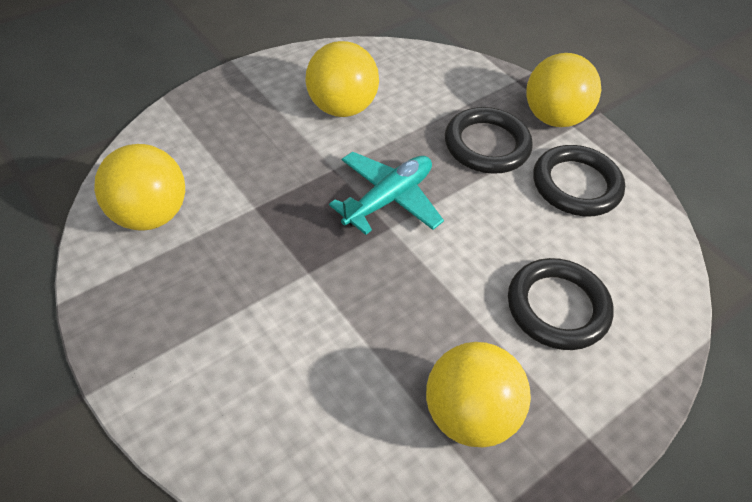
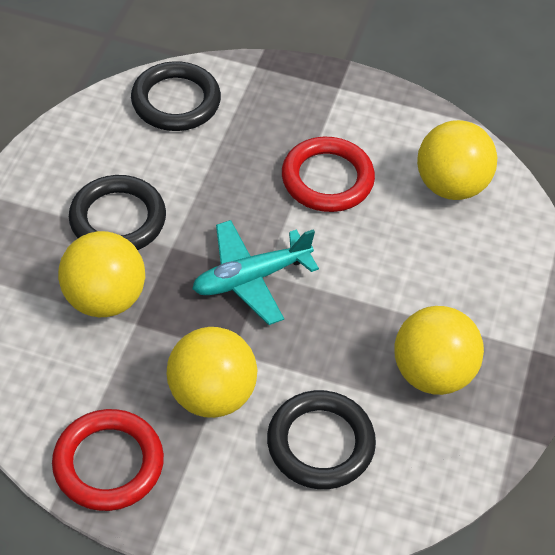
red ring: 0 -> 2

